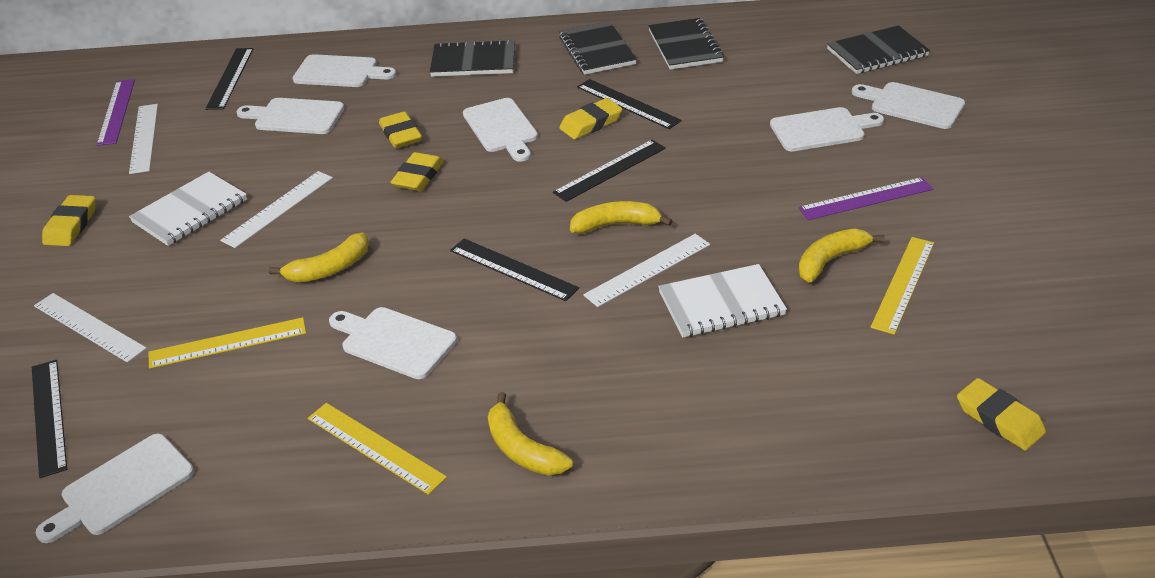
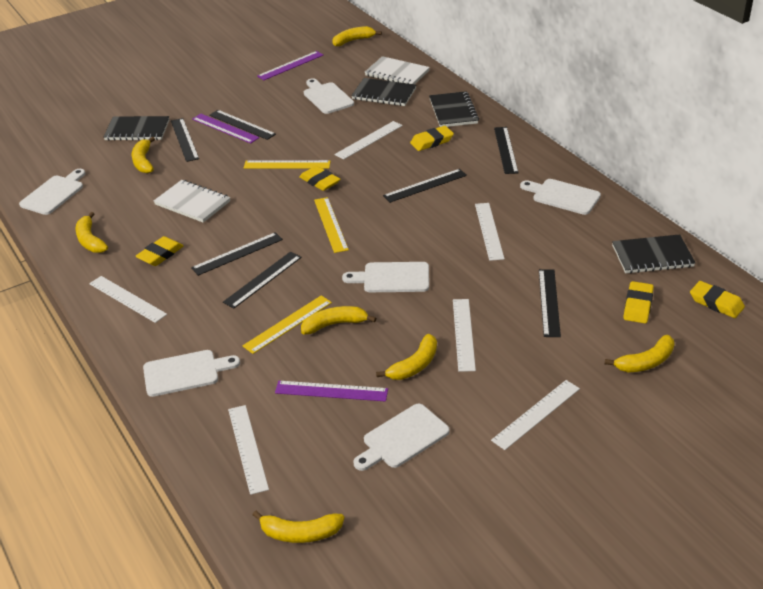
black ruler: 5 -> 7
purple ruler: 2 -> 3
white cutting board: 7 -> 6
white ruler: 4 -> 6
yellow banana: 4 -> 7

